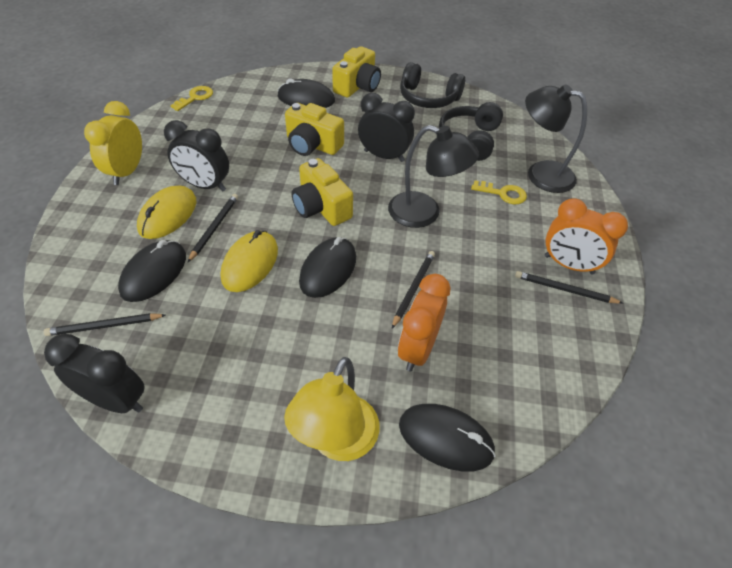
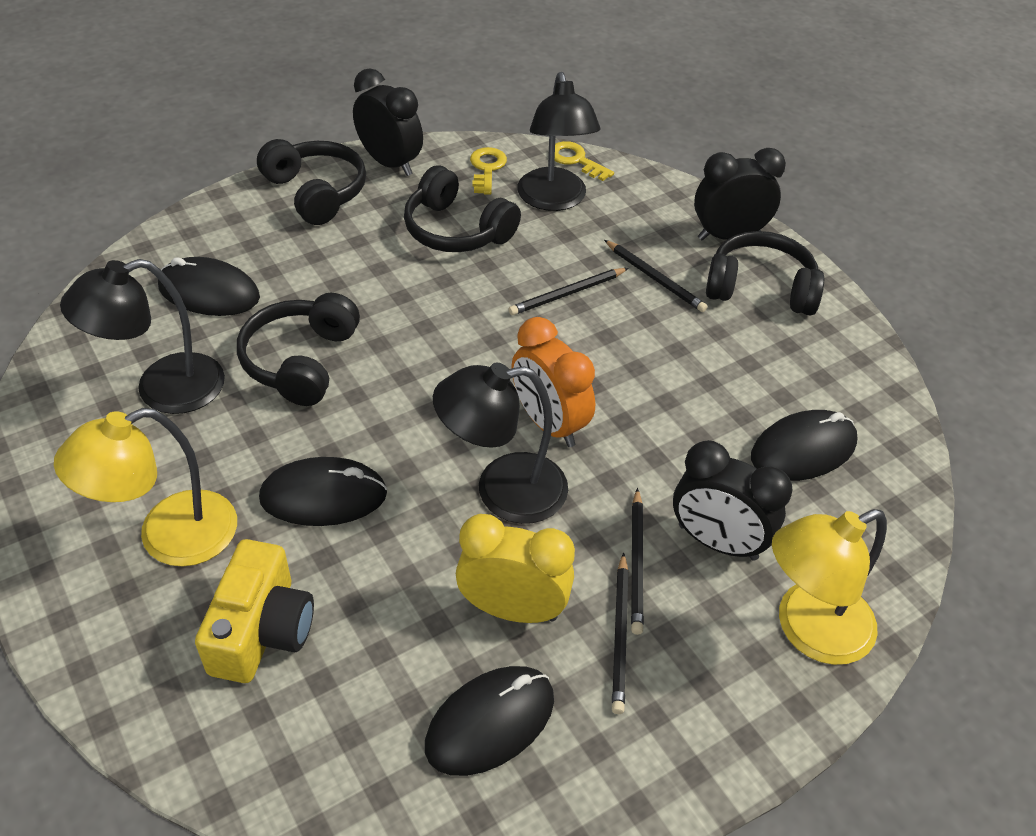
black headphones: 2 -> 4
black lamp: 2 -> 3
orange clock: 2 -> 1
yellow camera: 3 -> 1
yellow lamp: 1 -> 2
yellow mouse: 2 -> 0

